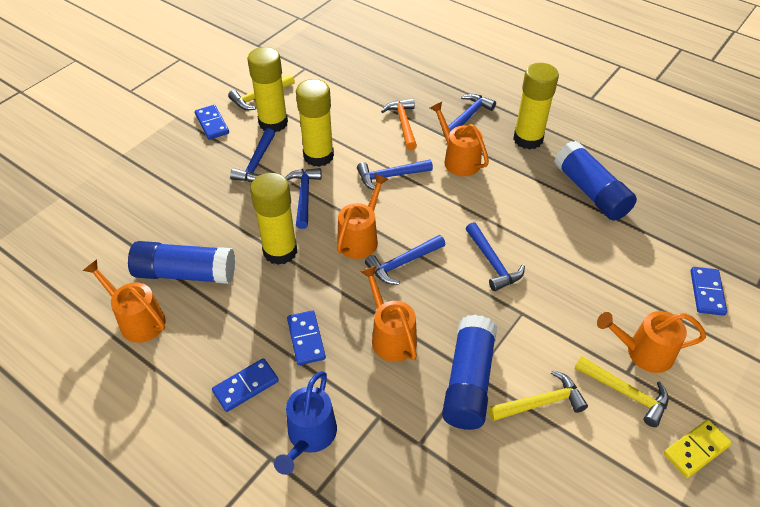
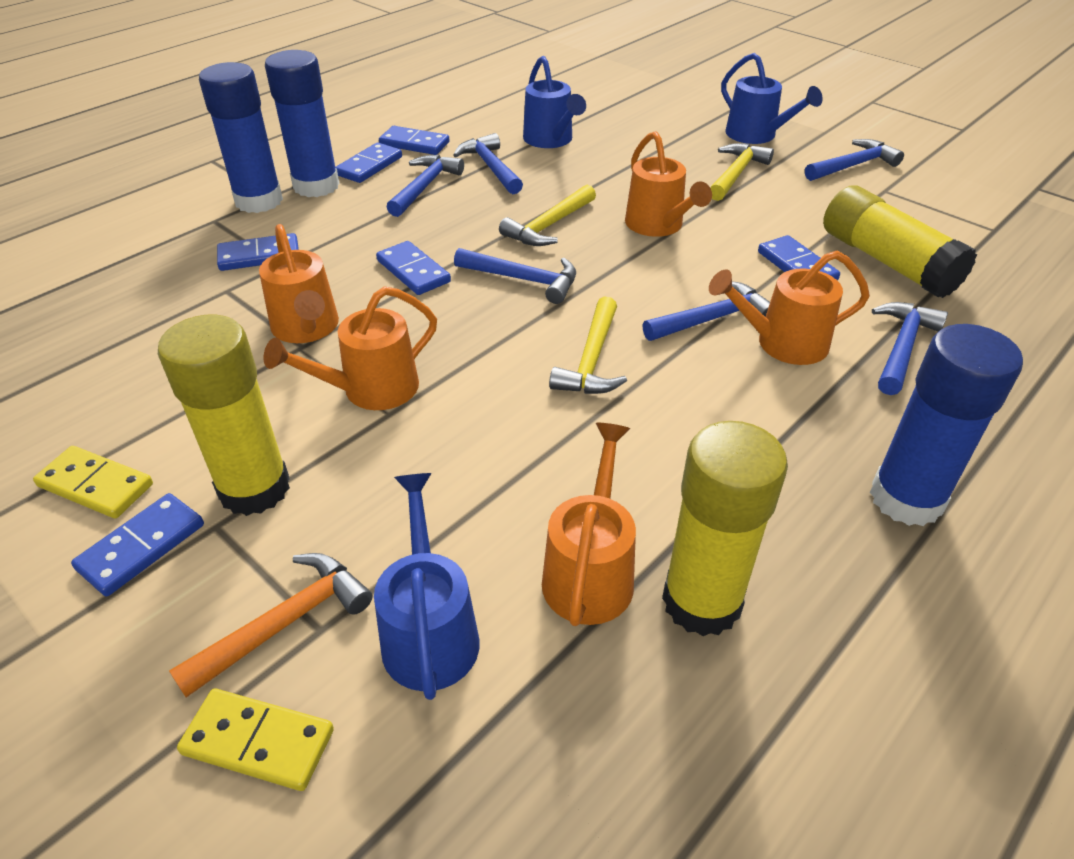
blue domino: 4 -> 6
blue watering can: 1 -> 3
yellow domino: 1 -> 2
yellow glue stick: 4 -> 3

